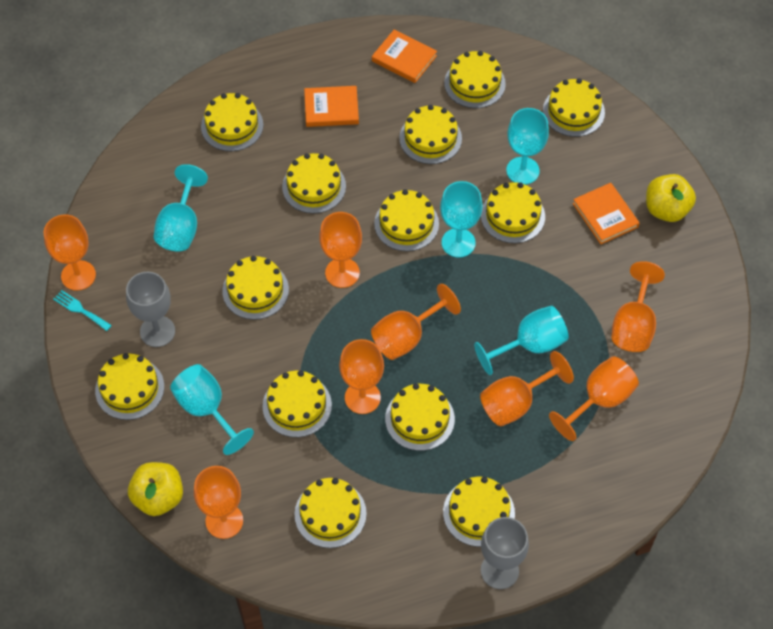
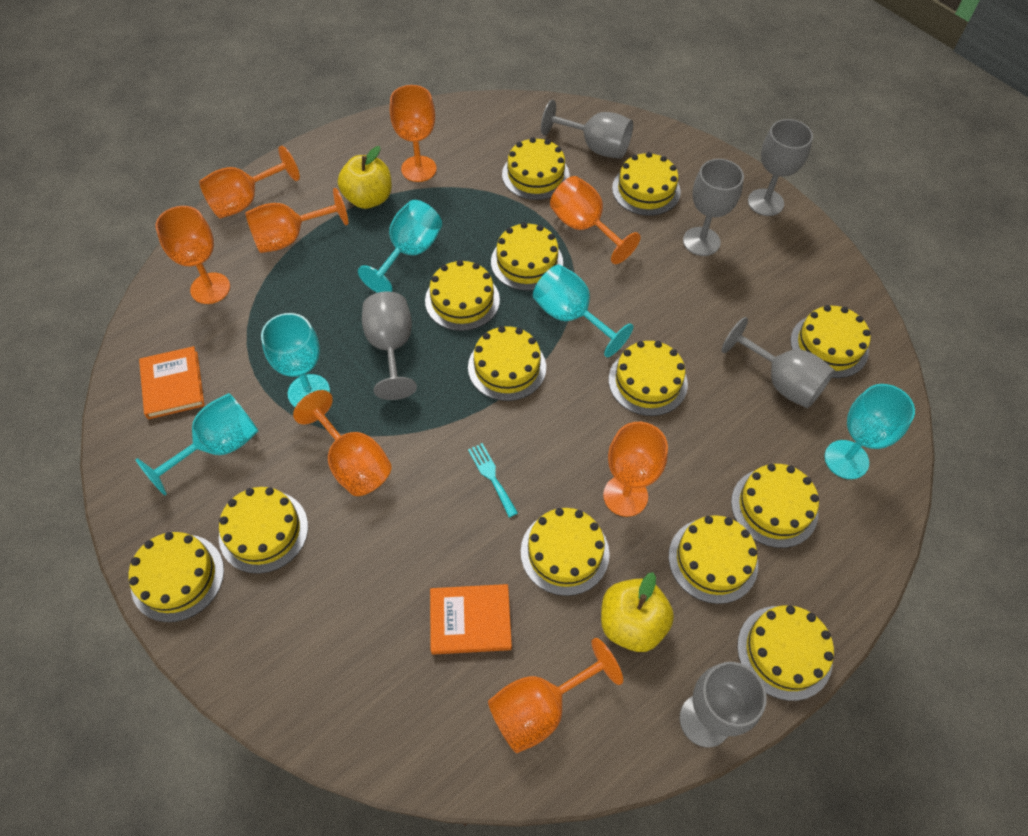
grey goblet: 2 -> 6
orange book: 3 -> 2

